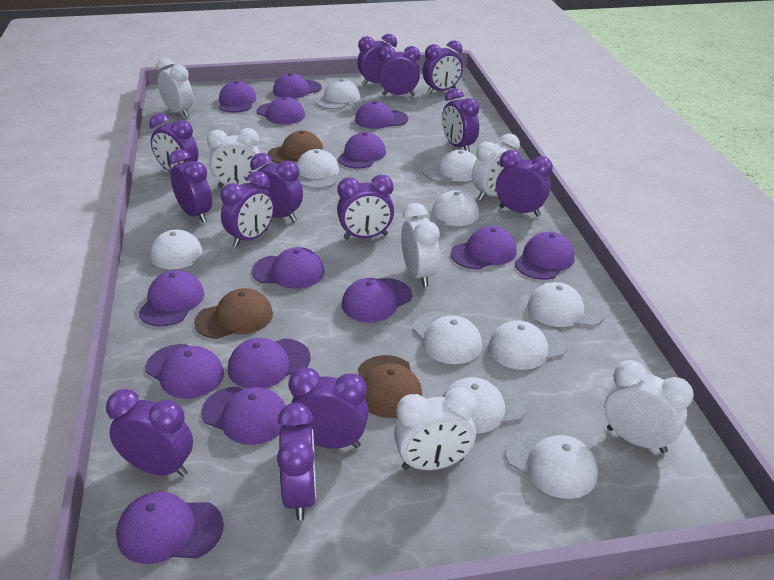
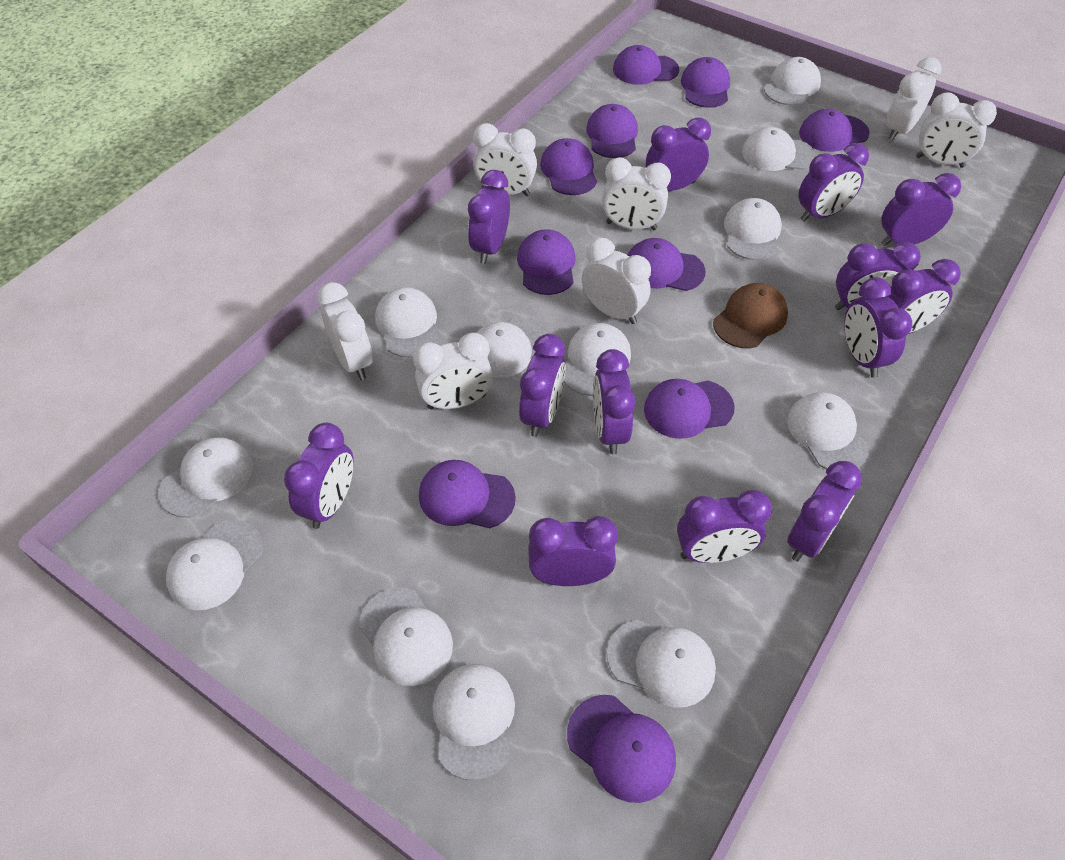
brown cap: 3 -> 1
purple cap: 14 -> 10
white cap: 10 -> 12
white clock: 6 -> 7

